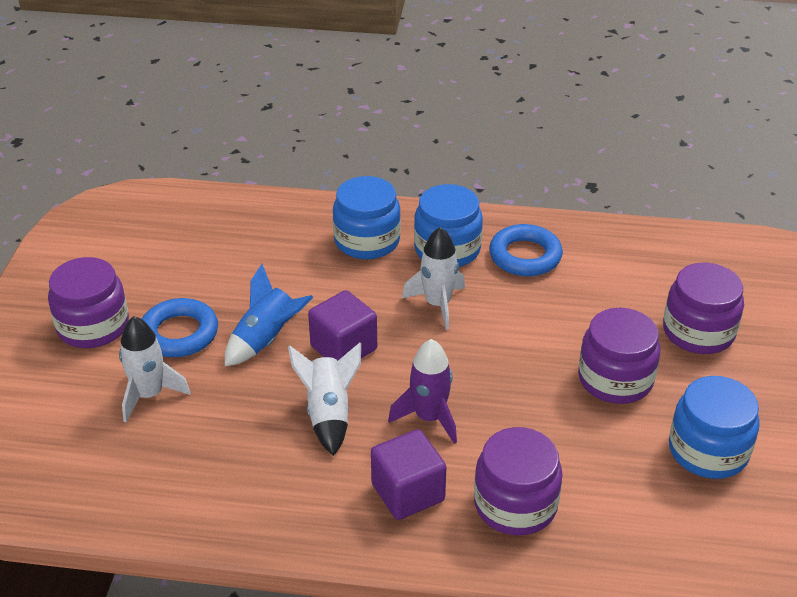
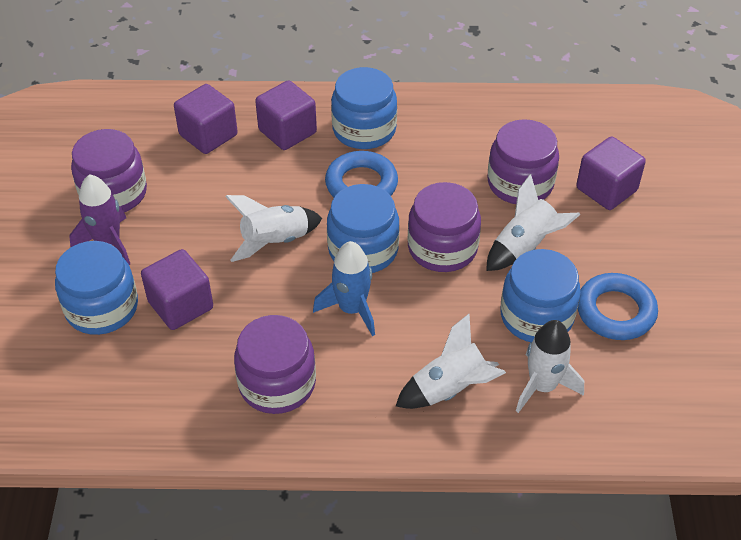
blue jar: 3 -> 4
purple cube: 2 -> 4
white rocket: 3 -> 4

